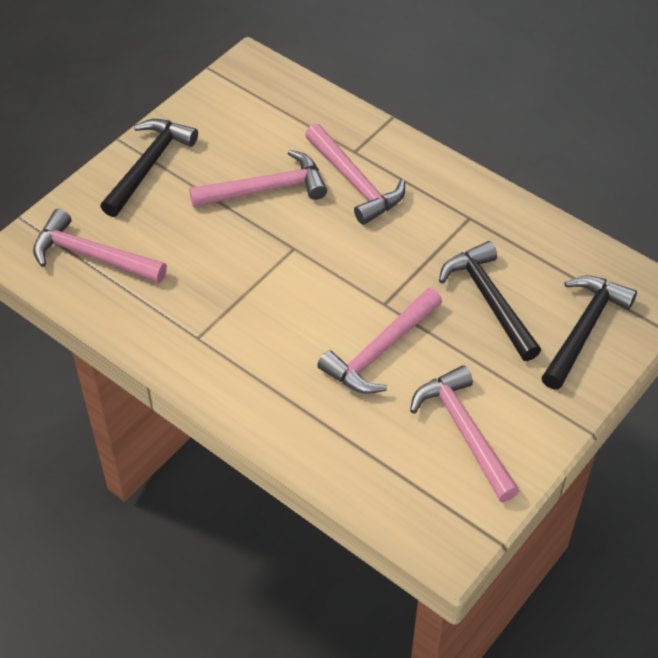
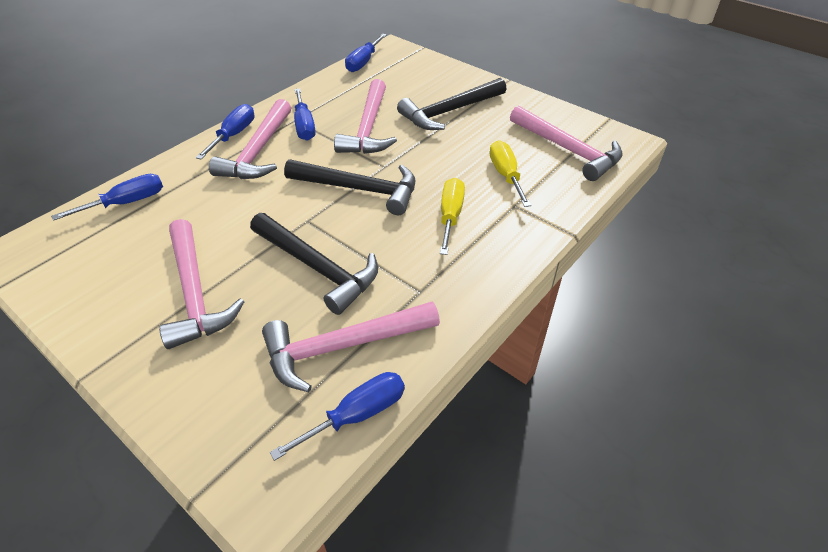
blue screwdriver: 0 -> 5
yellow screwdriver: 0 -> 2

